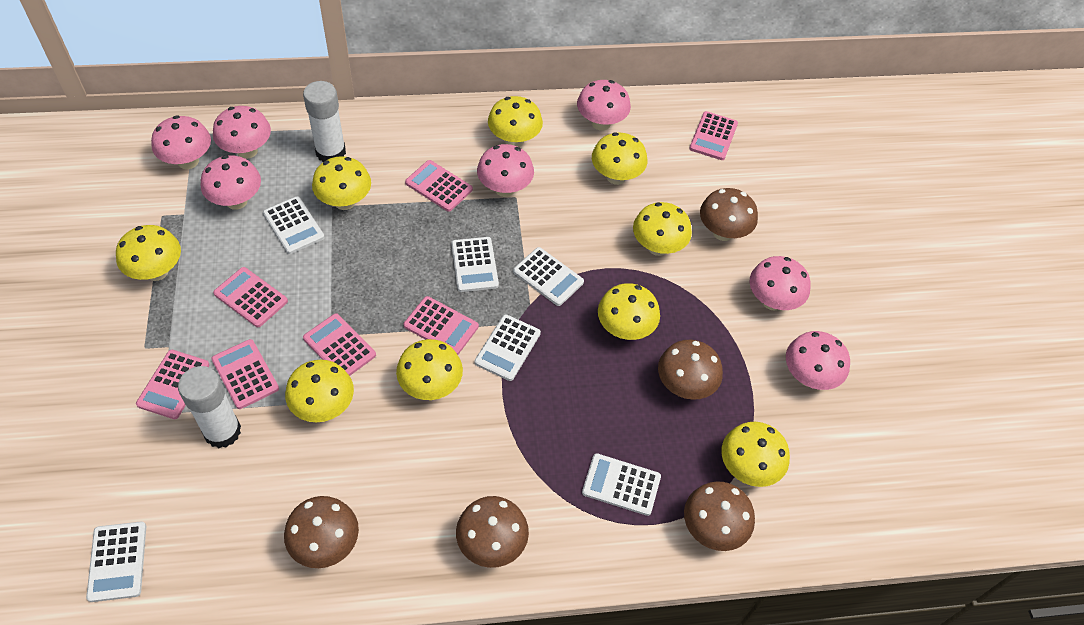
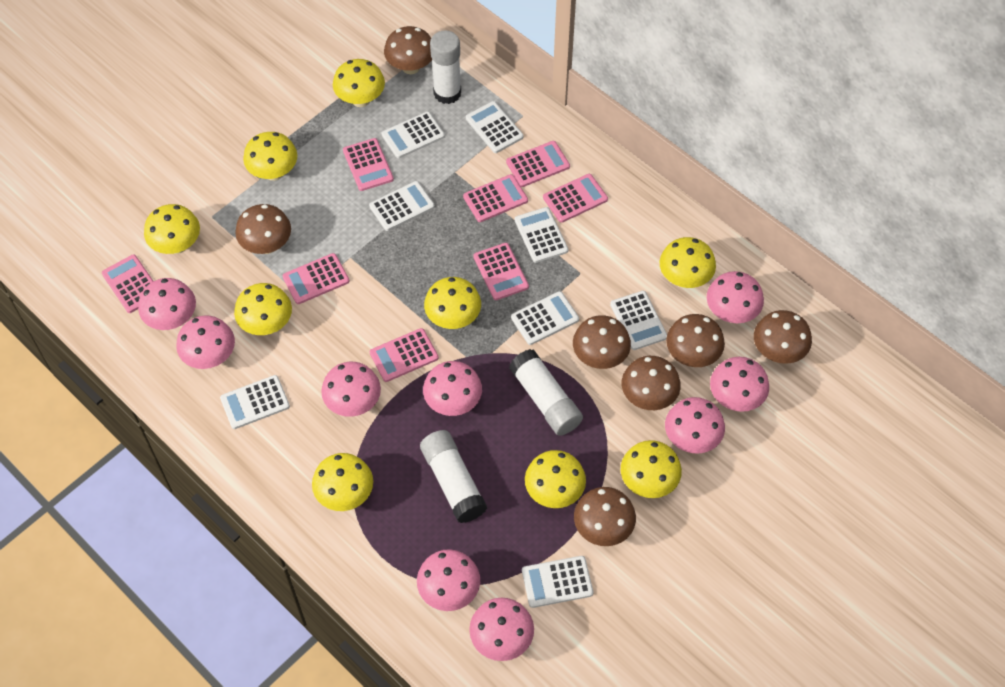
brown mushroom: 5 -> 7
pink calculator: 7 -> 8
pink mushroom: 7 -> 9
white calculator: 6 -> 8
white glue stick: 2 -> 3

